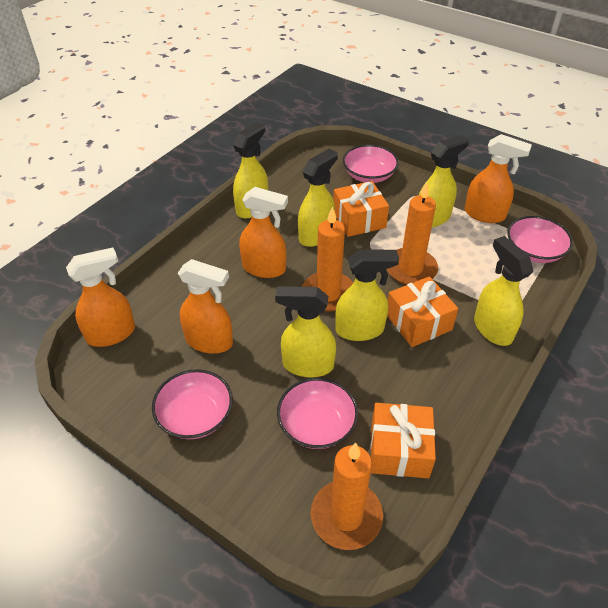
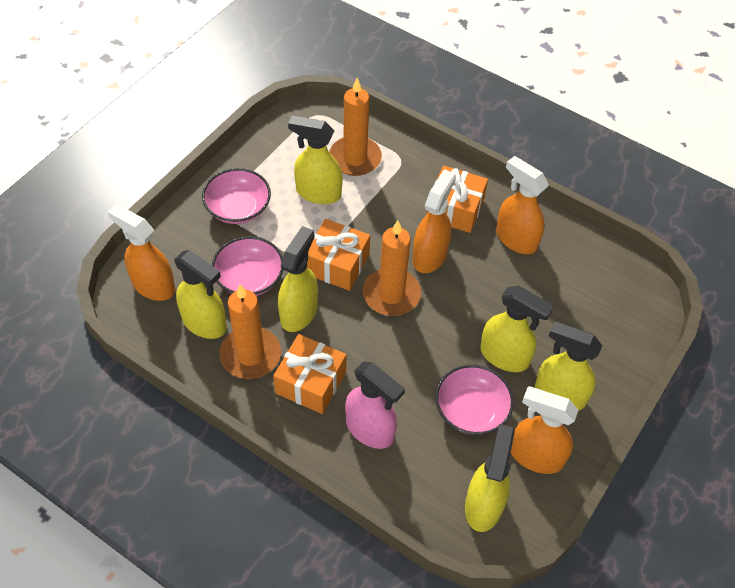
pink bowl: 4 -> 3
pink spray bottle: 0 -> 1

